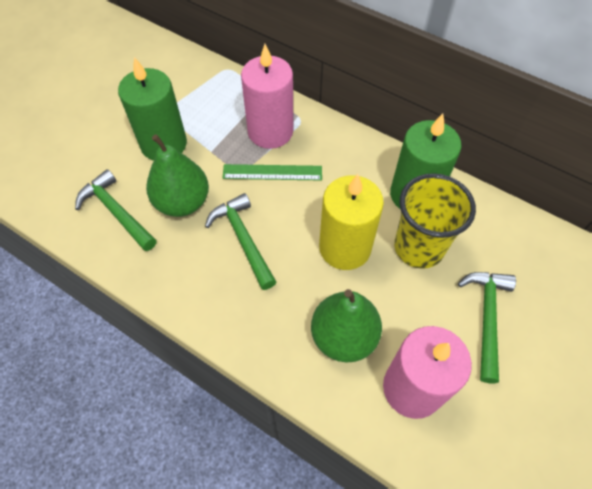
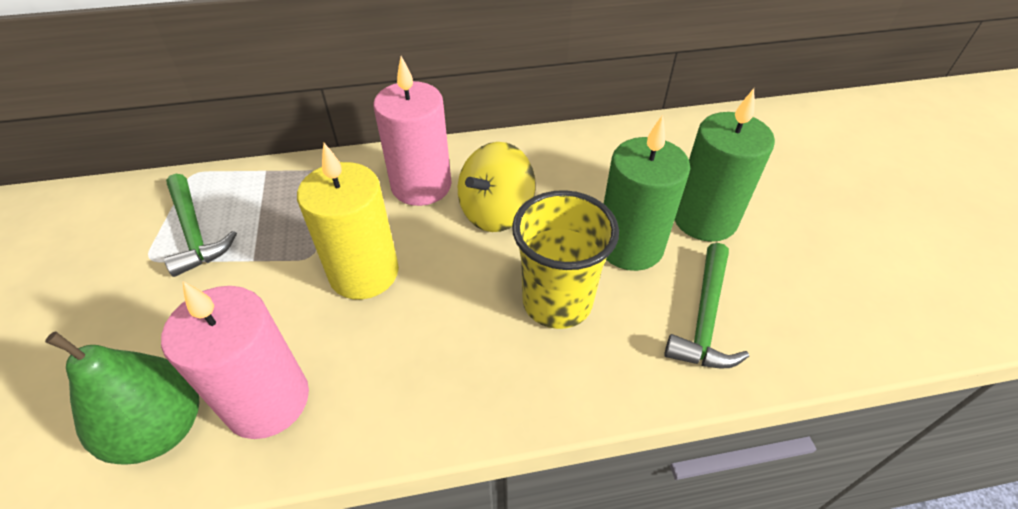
green hammer: 3 -> 2
green pear: 2 -> 1
green ruler: 1 -> 0
yellow spinning top: 0 -> 1

